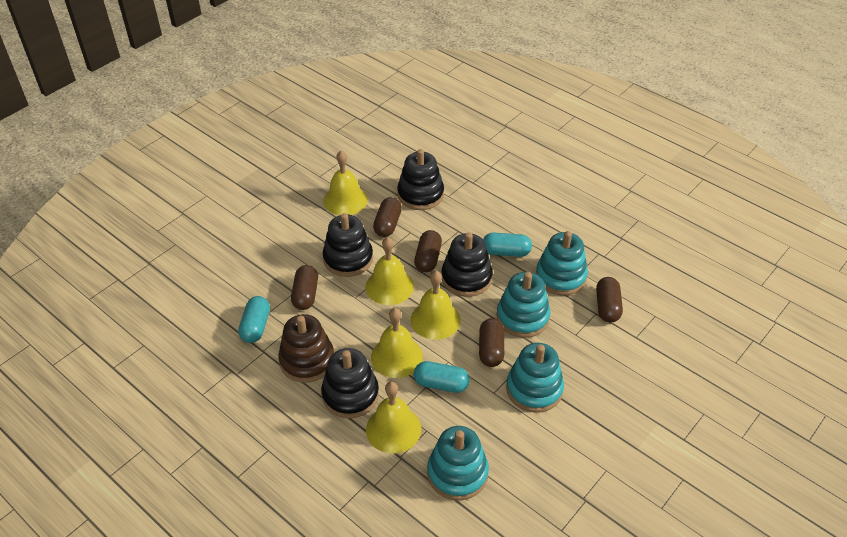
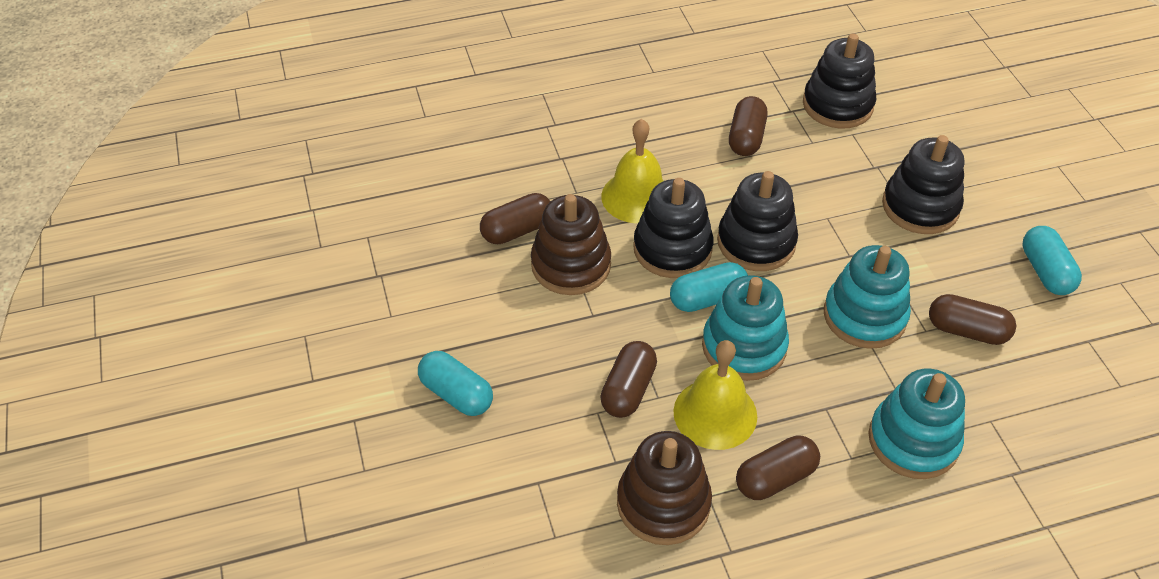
brown stacking toy: 1 -> 2
turquoise stacking toy: 4 -> 3
yellow bell: 5 -> 2

